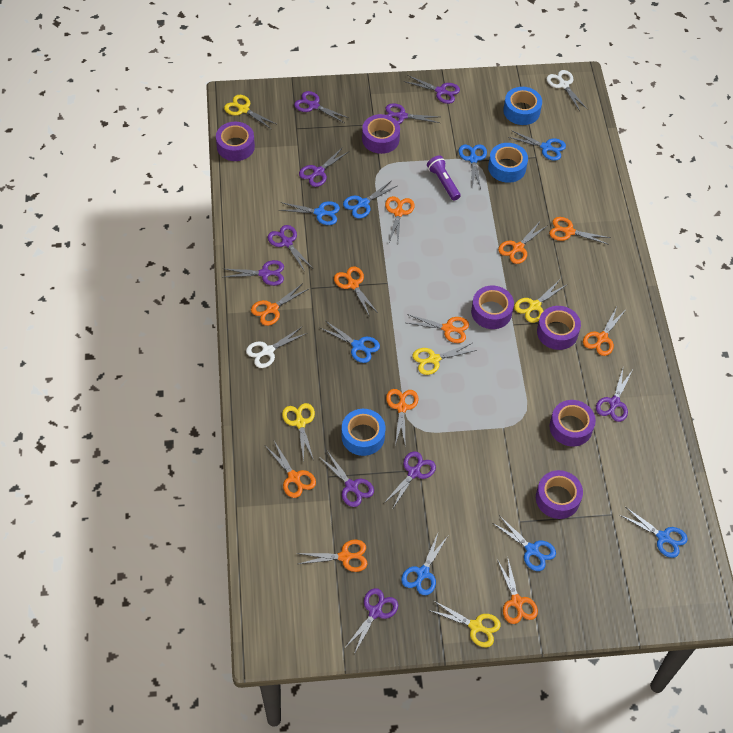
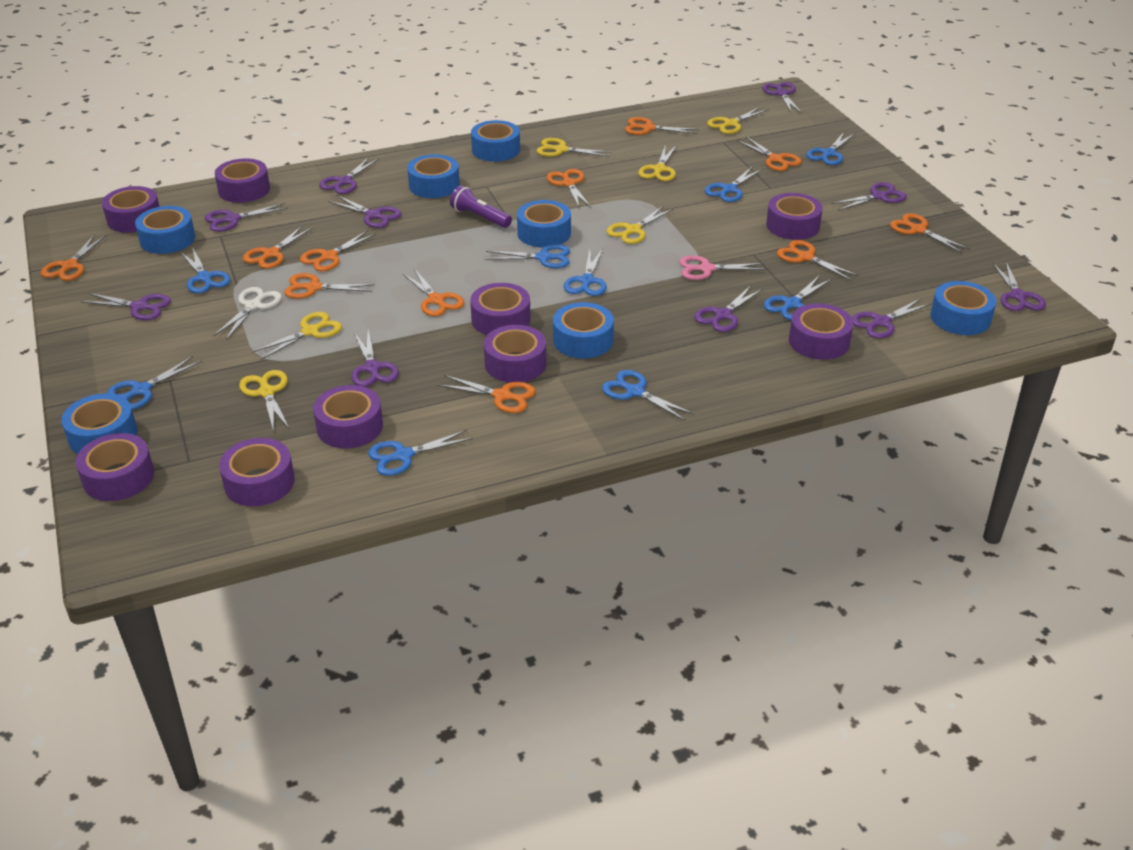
blue scissors: 8 -> 9
blue tape: 3 -> 7
pink scissors: 0 -> 1
purple tape: 6 -> 9
white scissors: 2 -> 1
yellow scissors: 5 -> 6

